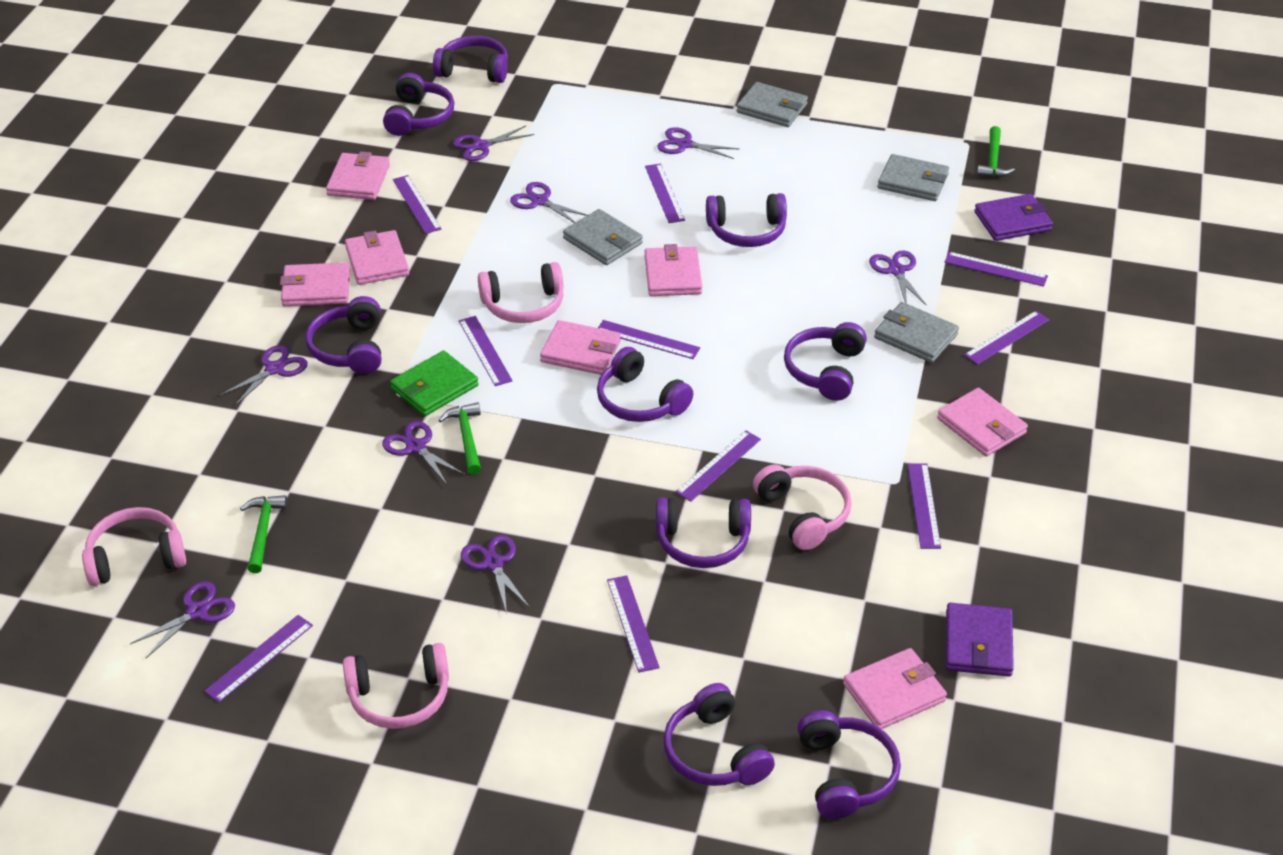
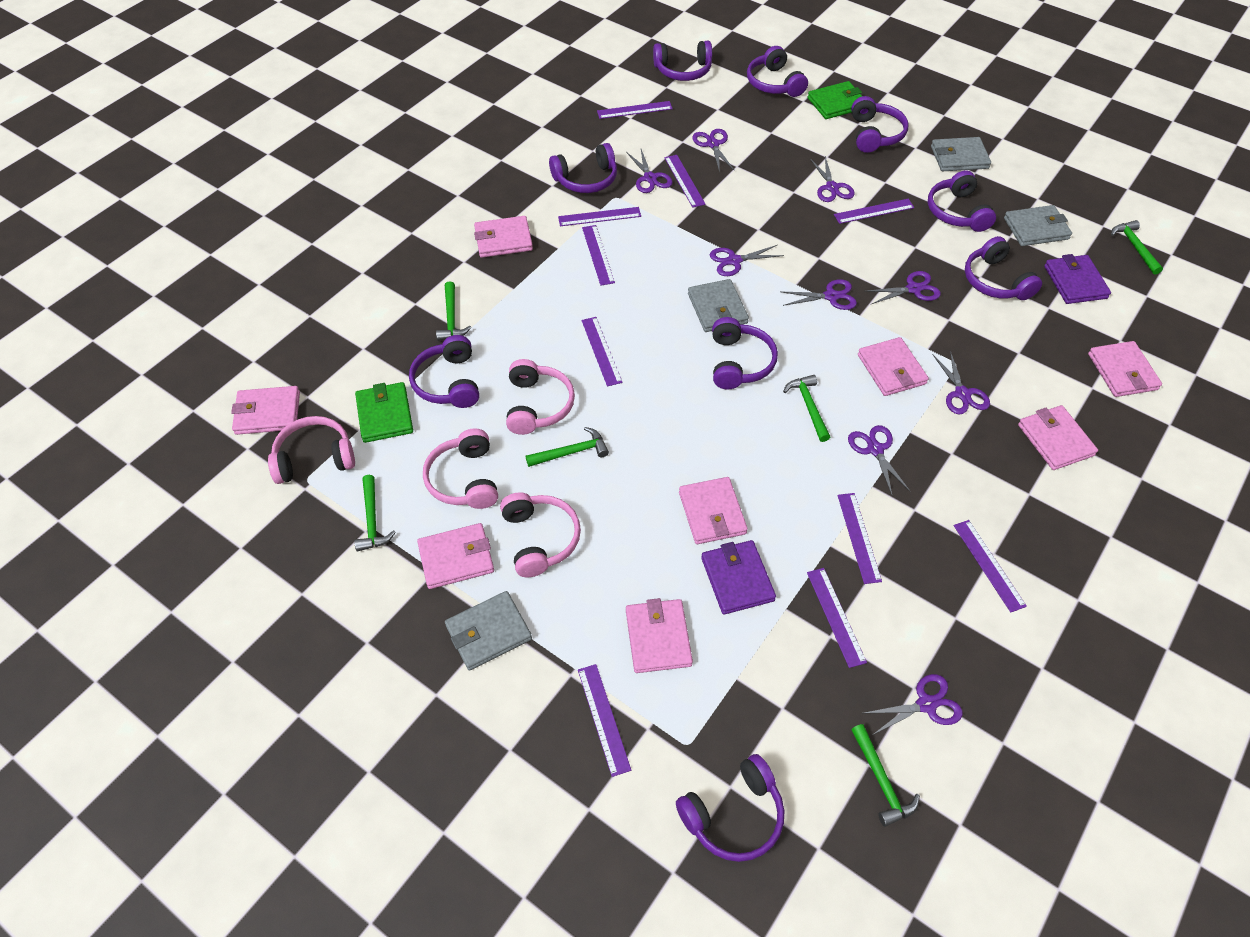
green hammer: 3 -> 6
green wallet: 1 -> 2
pink wallet: 7 -> 8
purple scissors: 8 -> 9

